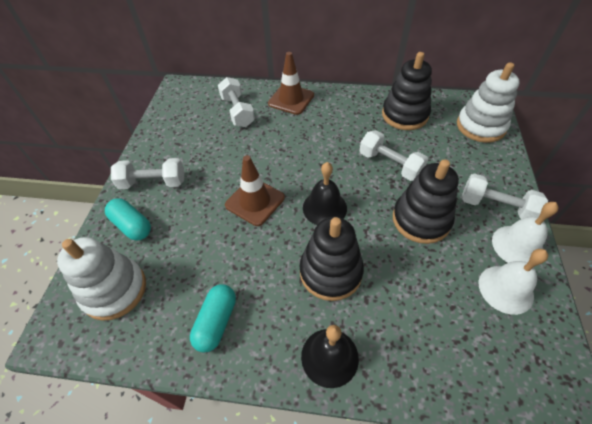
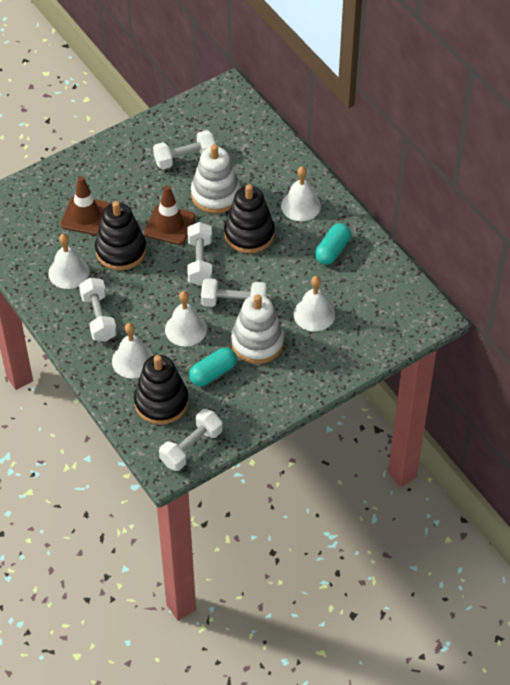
black bell: 2 -> 0
white bell: 2 -> 5
white dumbbell: 4 -> 5

